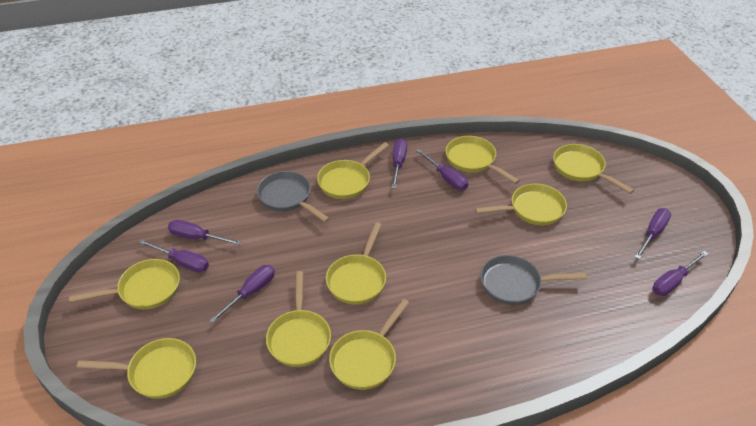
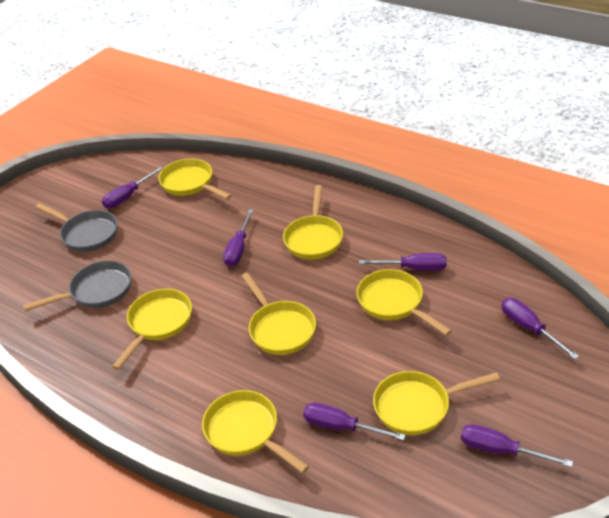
purple screwdriver: 7 -> 6
yellow pan: 9 -> 7

